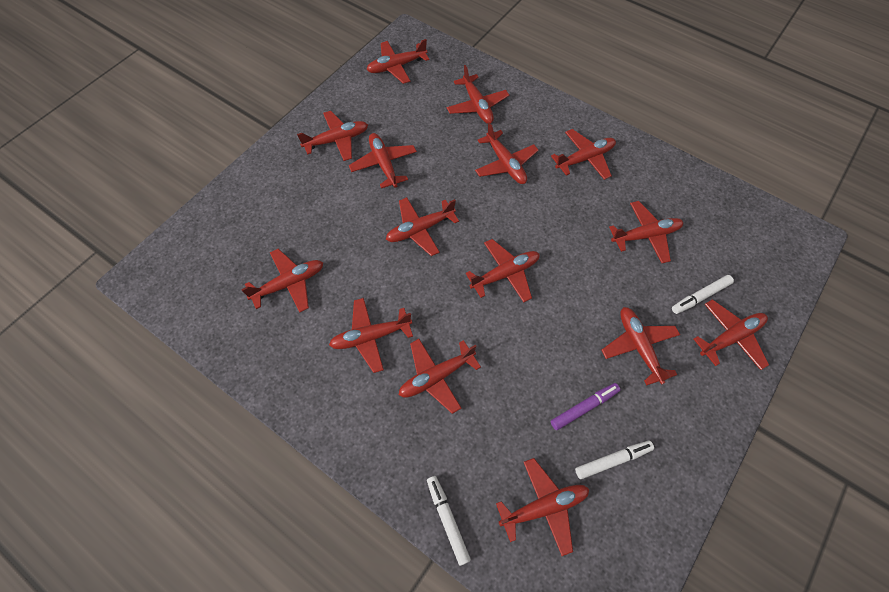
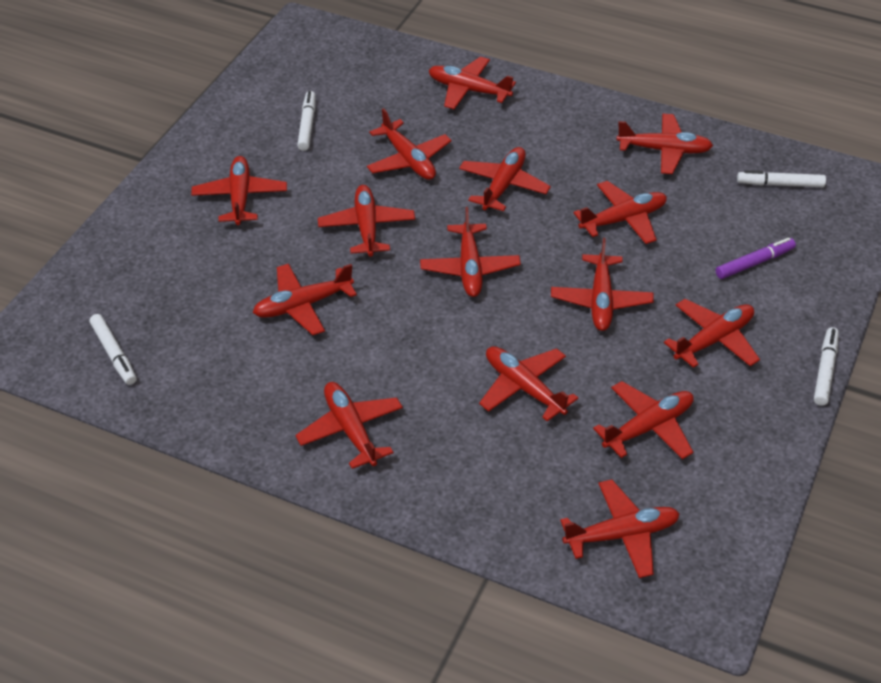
white marker: 3 -> 4

